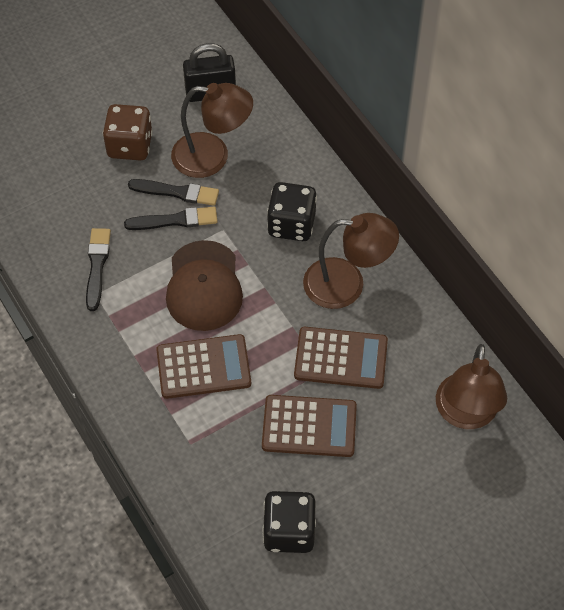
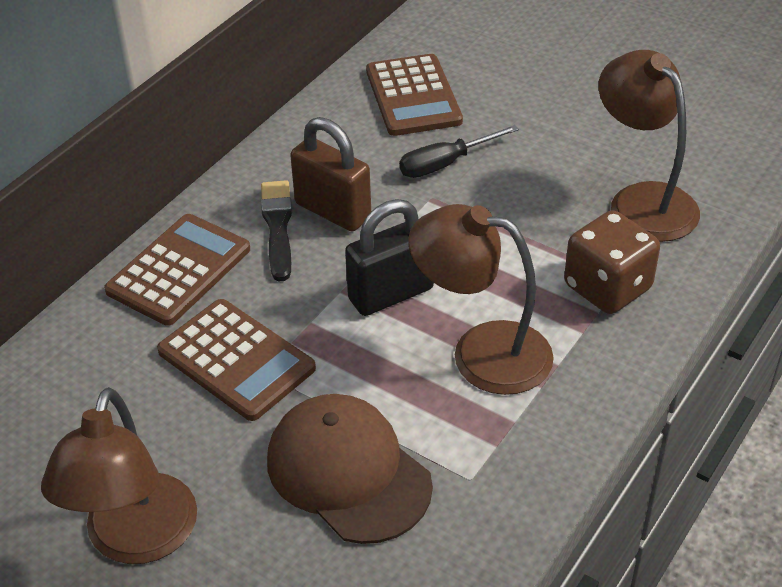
black brush: 3 -> 1
black dice: 2 -> 0
black screwdriver: 0 -> 1
brown padlock: 0 -> 1

